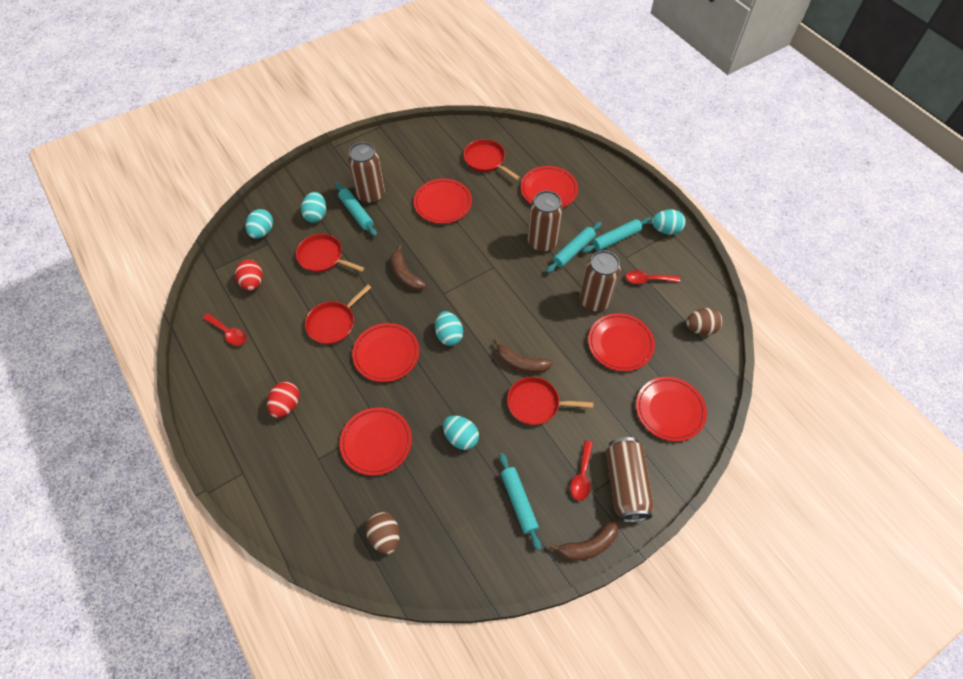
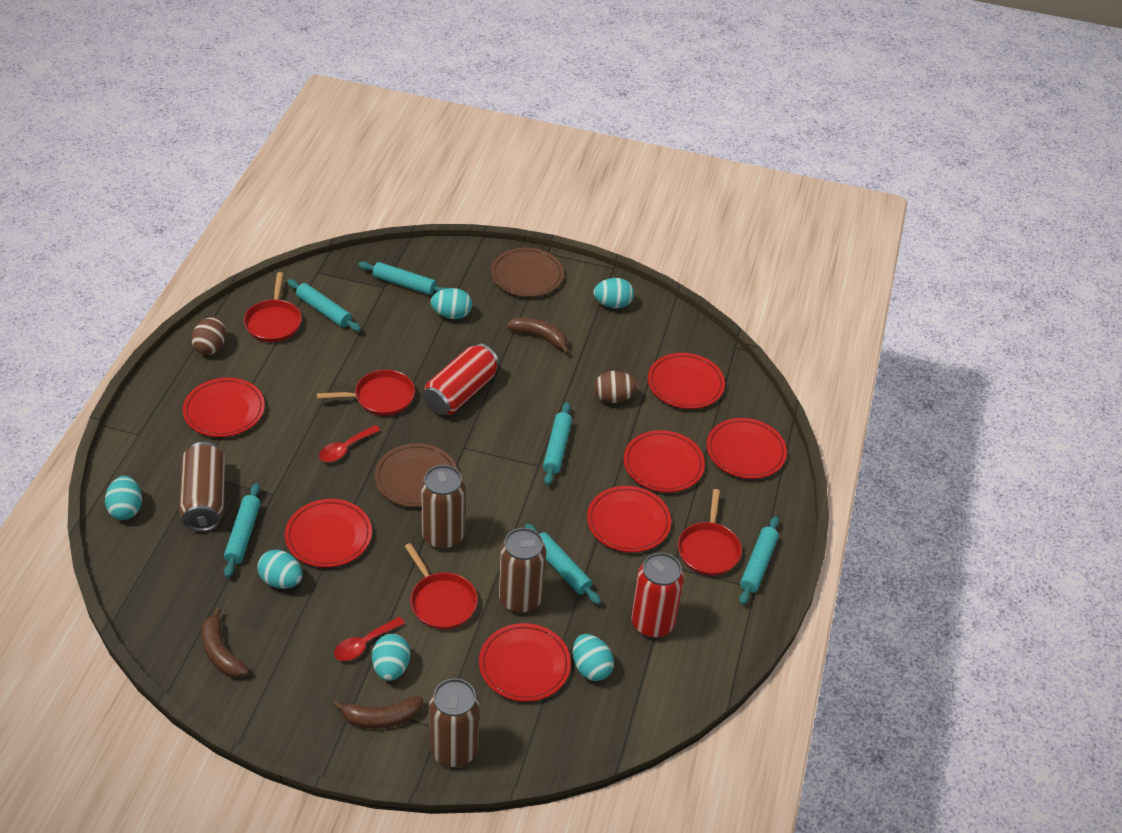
brown plate: 0 -> 2
red can: 0 -> 2
red egg: 2 -> 0
red plate: 6 -> 7
red spoon: 3 -> 2
turquoise egg: 5 -> 6
turquoise rolling pin: 4 -> 6

